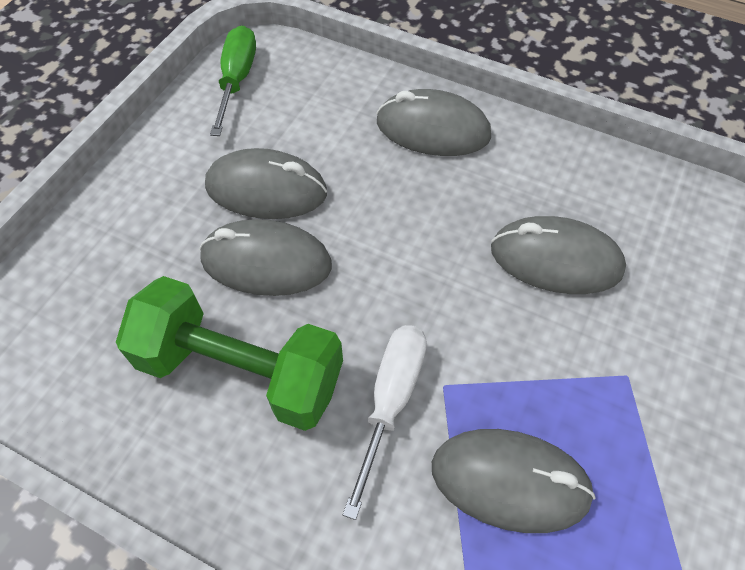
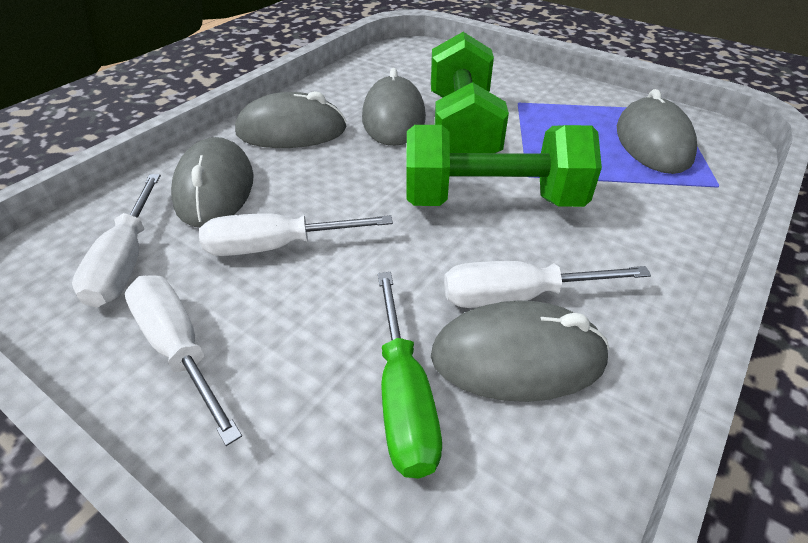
green dumbbell: 1 -> 2
white screwdriver: 1 -> 4

